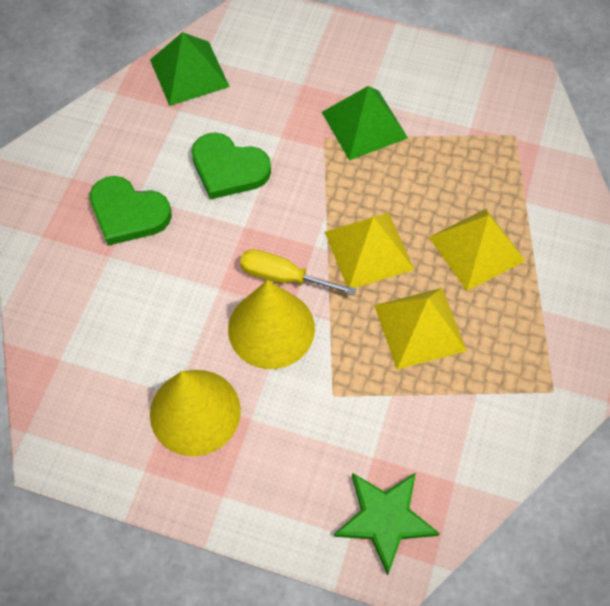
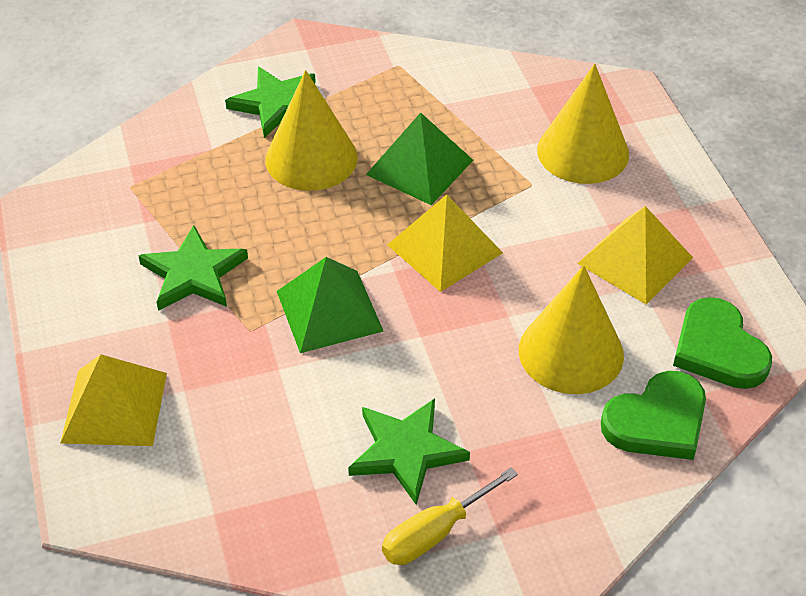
green star: 1 -> 3
yellow cone: 2 -> 3

